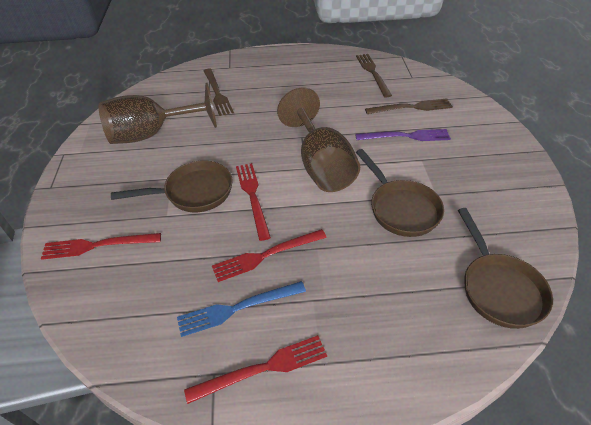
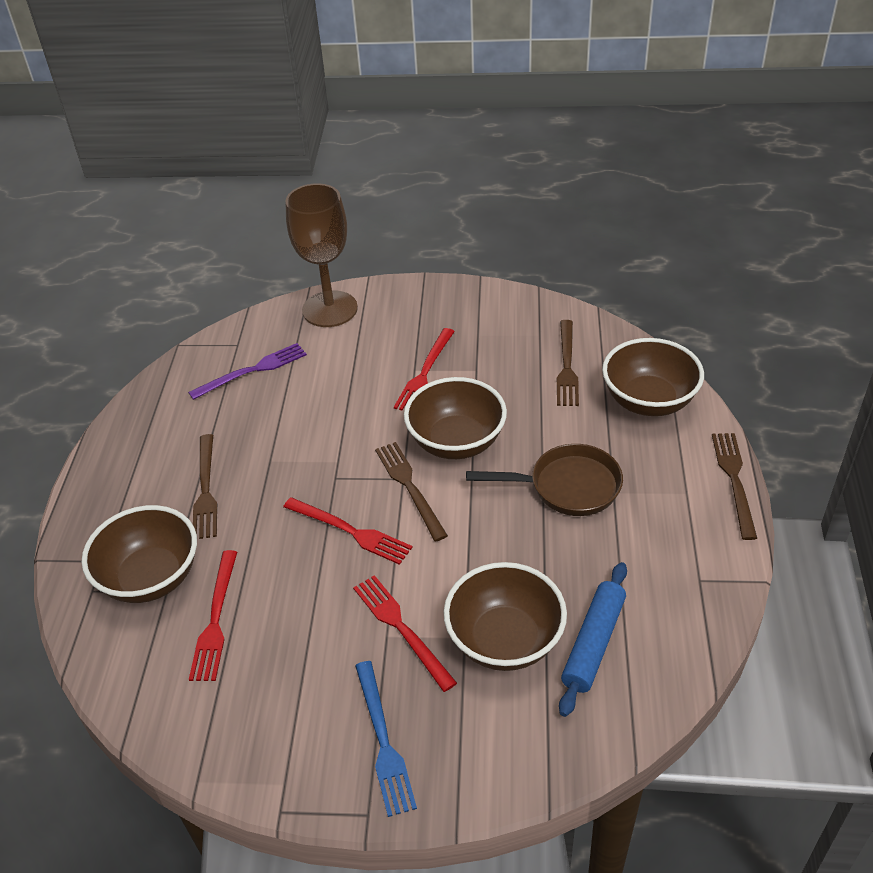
blue rolling pin: 0 -> 1
brown bowl: 0 -> 4
brown fork: 3 -> 4
brown goblet: 2 -> 1
brown pan: 3 -> 1

